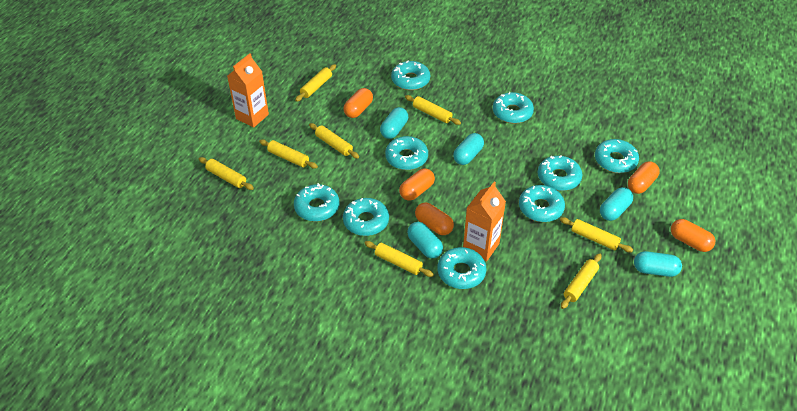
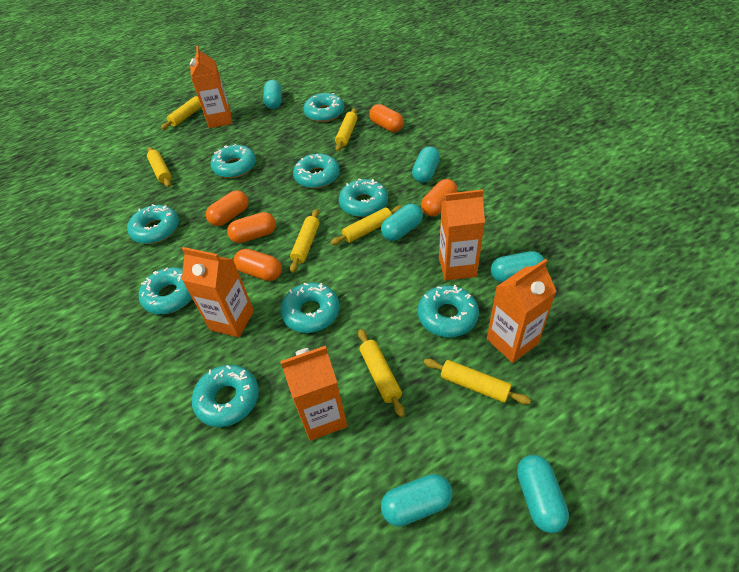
orange carton: 2 -> 5
turquoise capsule: 5 -> 6
yellow rolling pin: 8 -> 7

